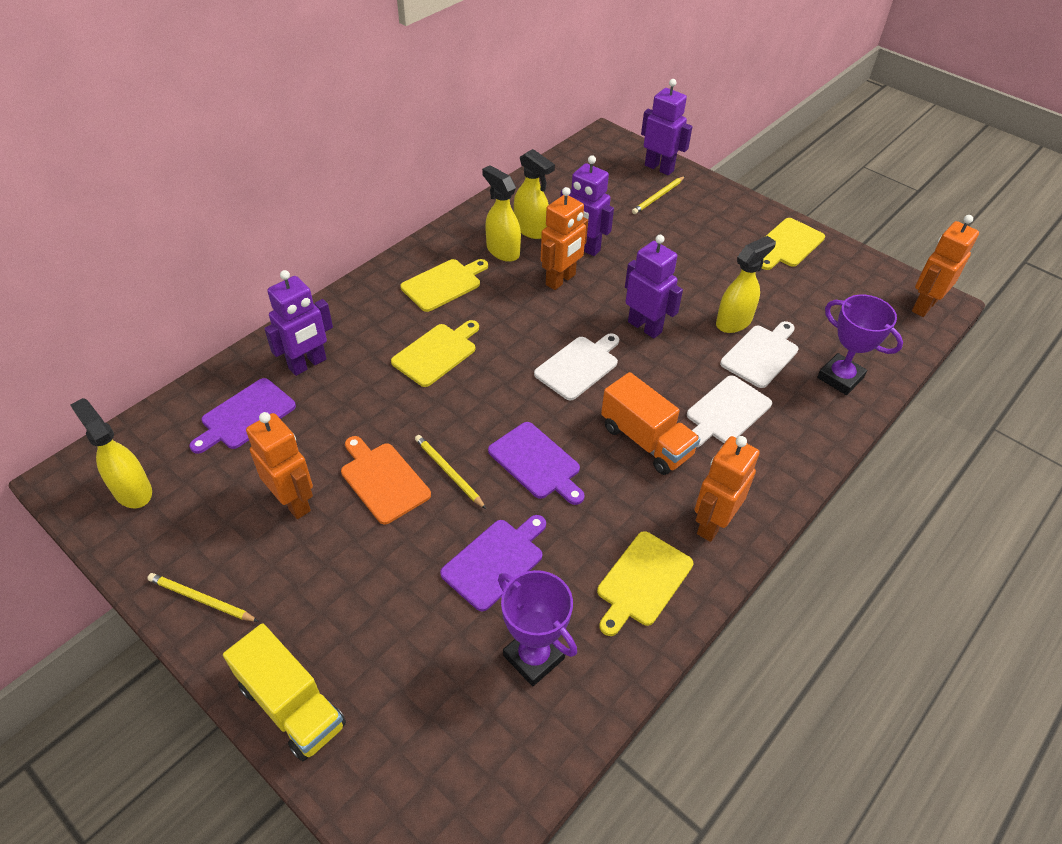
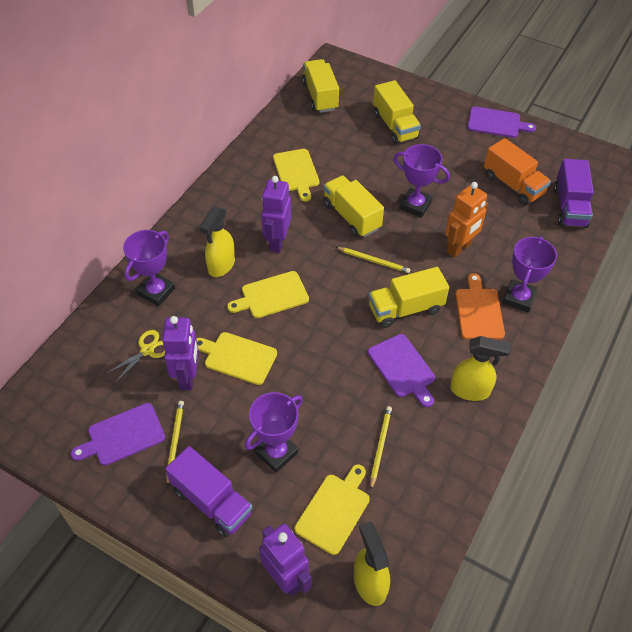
orange robot: 4 -> 1
purple robot: 4 -> 3
purple trophy: 2 -> 4
purple truck: 0 -> 2
white cutting board: 3 -> 0
yellow scissors: 0 -> 1
yellow spray bottle: 4 -> 3
yellow truck: 1 -> 4

